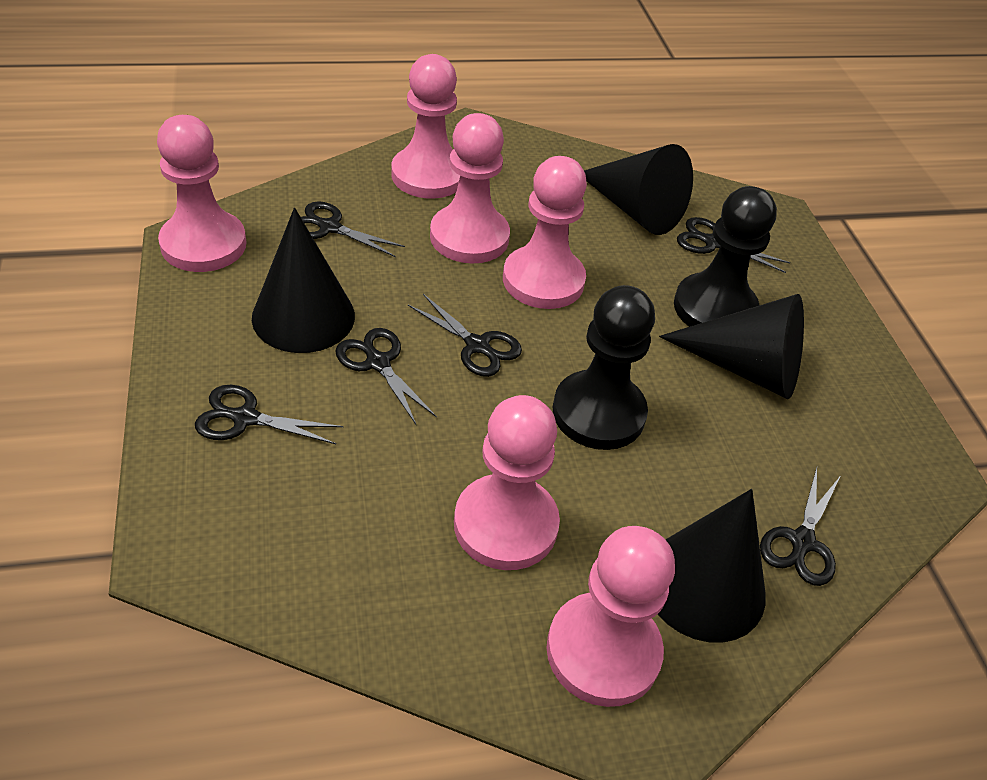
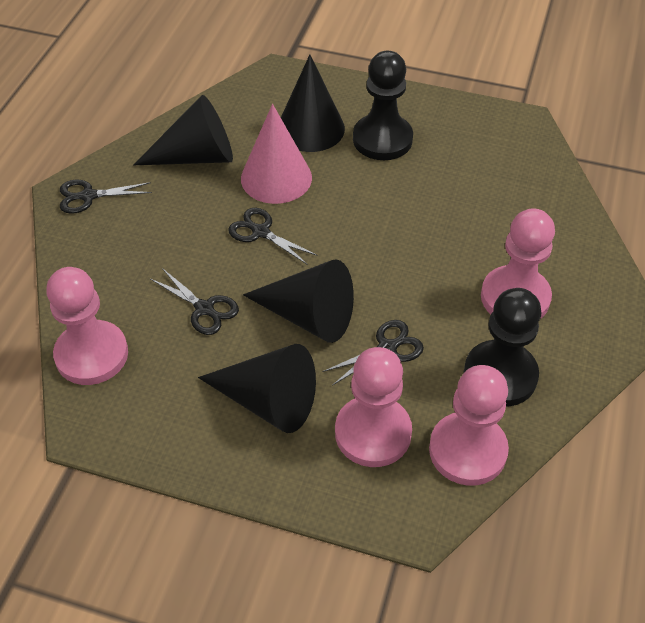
black scissors: 6 -> 4
pink cone: 0 -> 1
pink pawn: 6 -> 4

